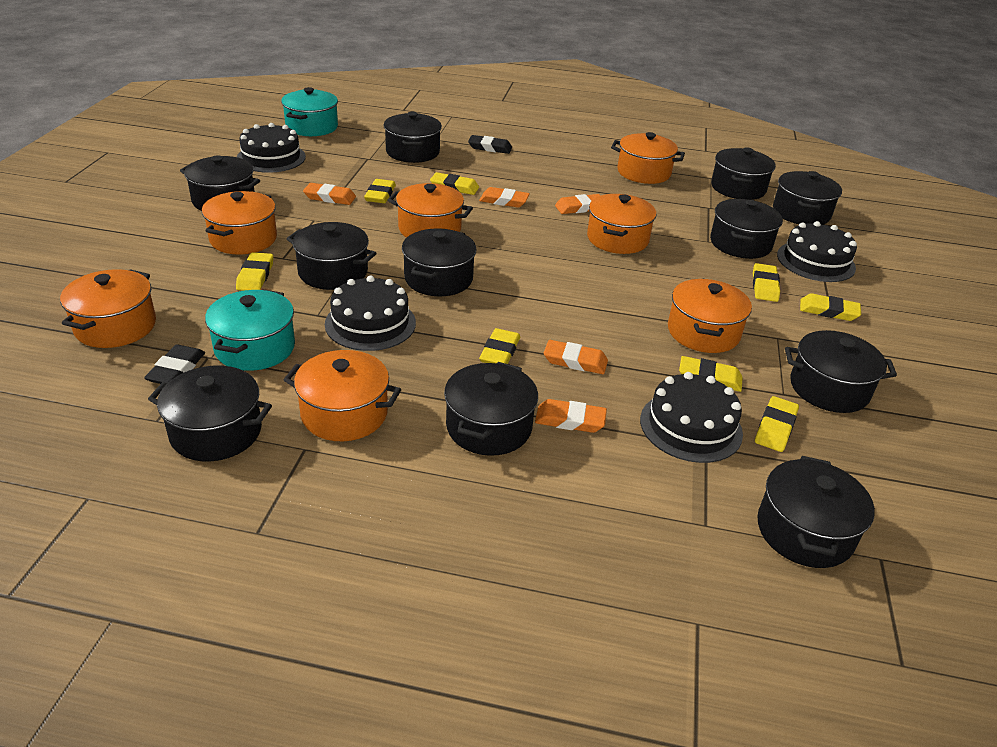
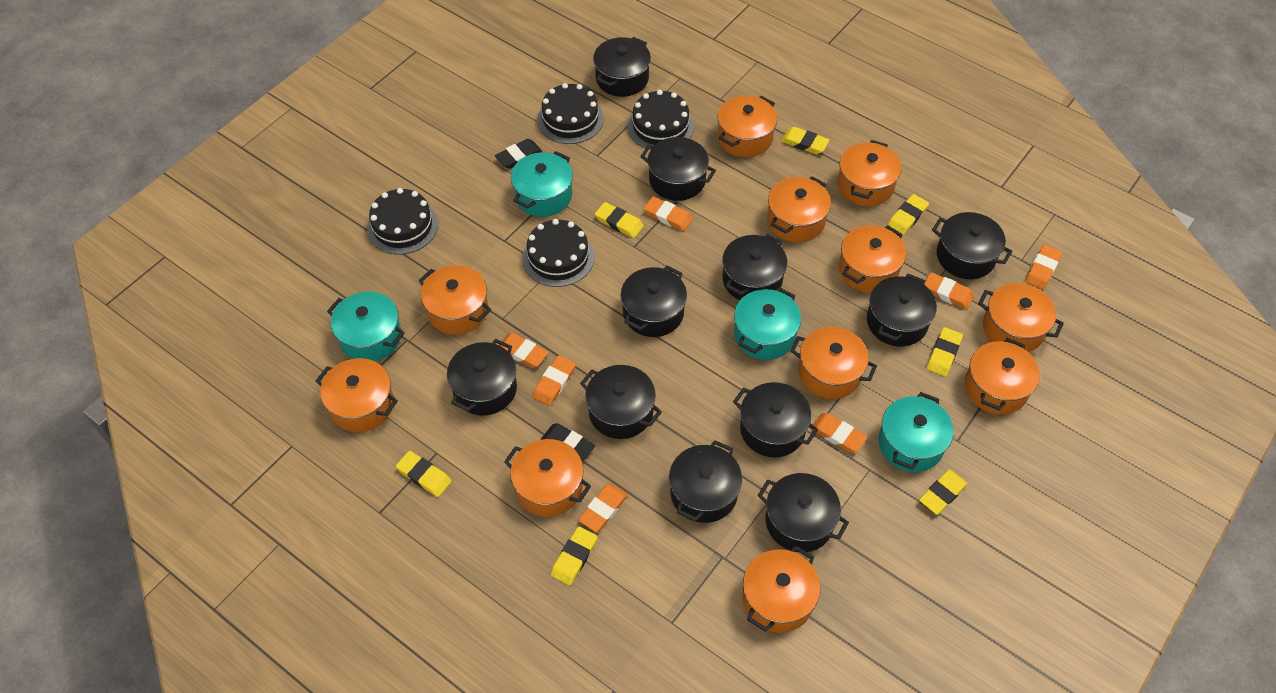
orange eraser: 5 -> 7
orange pot: 7 -> 11
turquoise pot: 2 -> 4
yellow eraser: 8 -> 7

